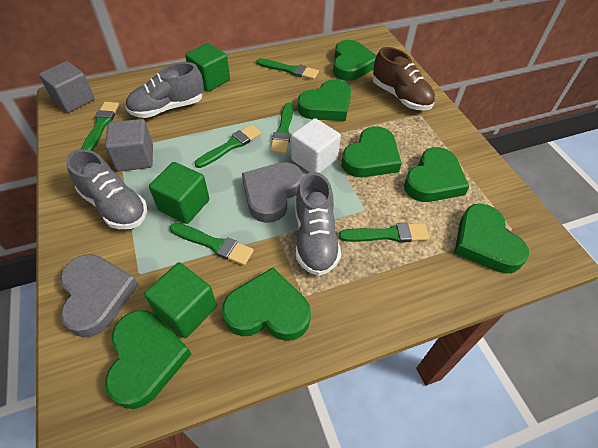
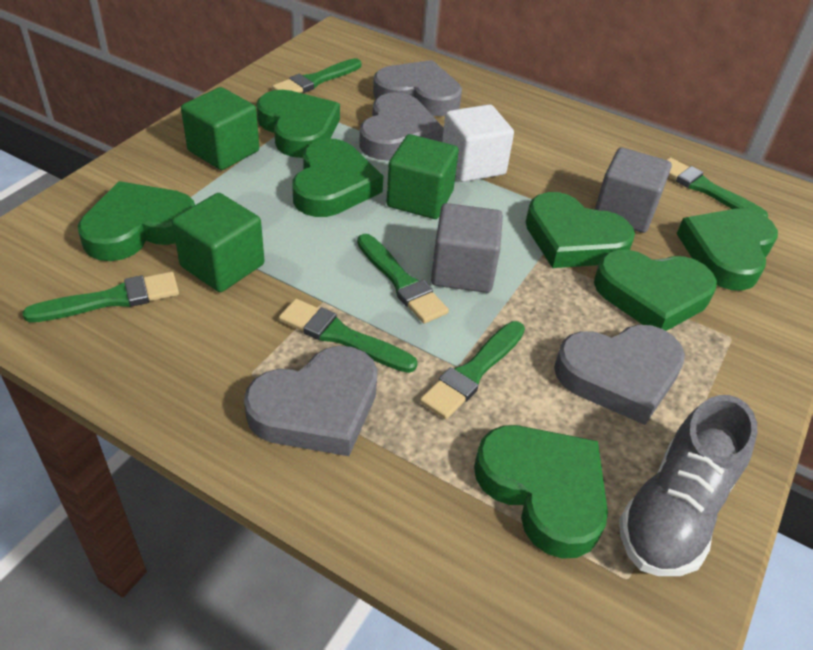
brown shoe: 1 -> 0
grey heart: 2 -> 4
grey shoe: 3 -> 1

